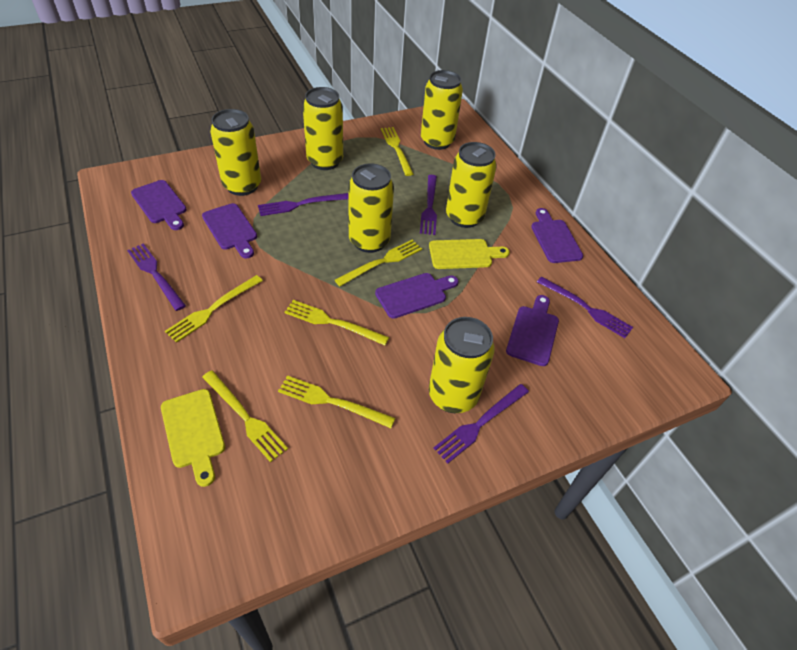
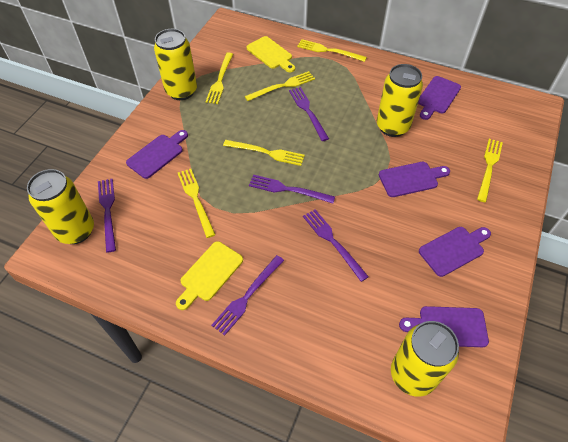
yellow can: 6 -> 4

